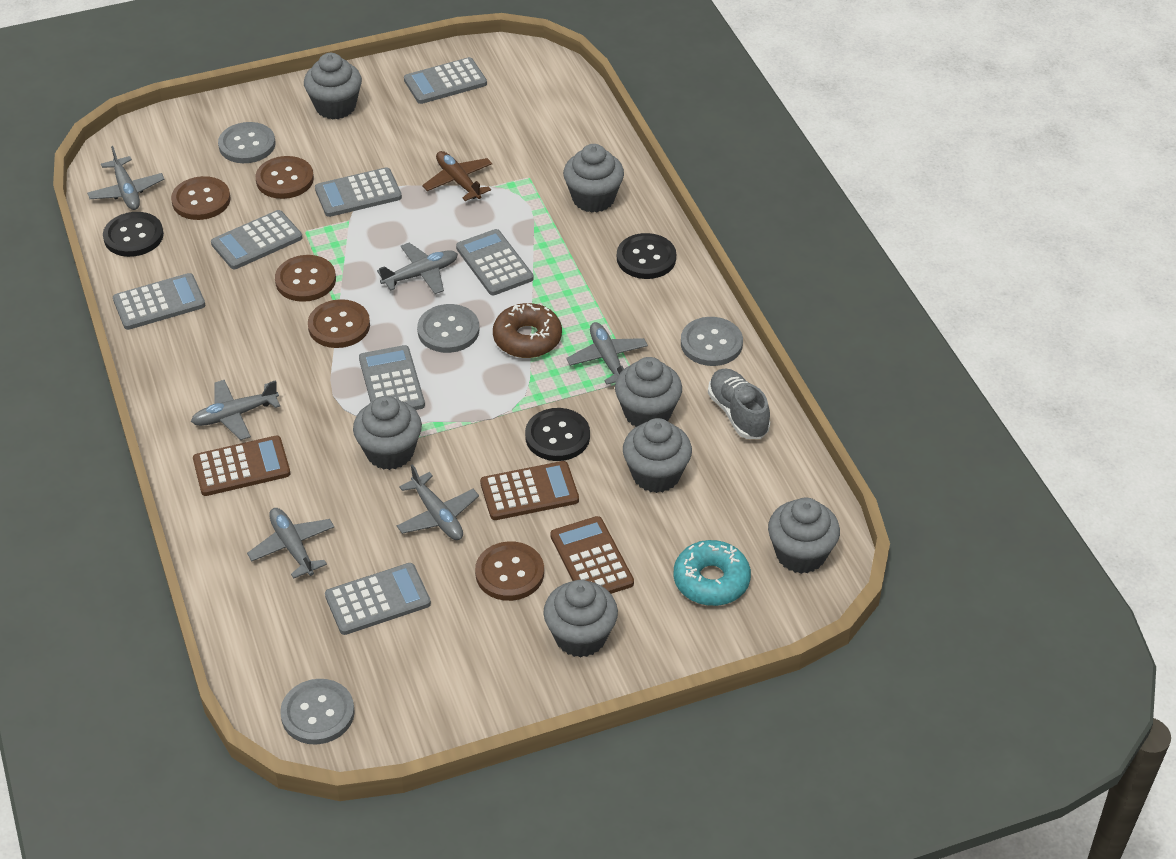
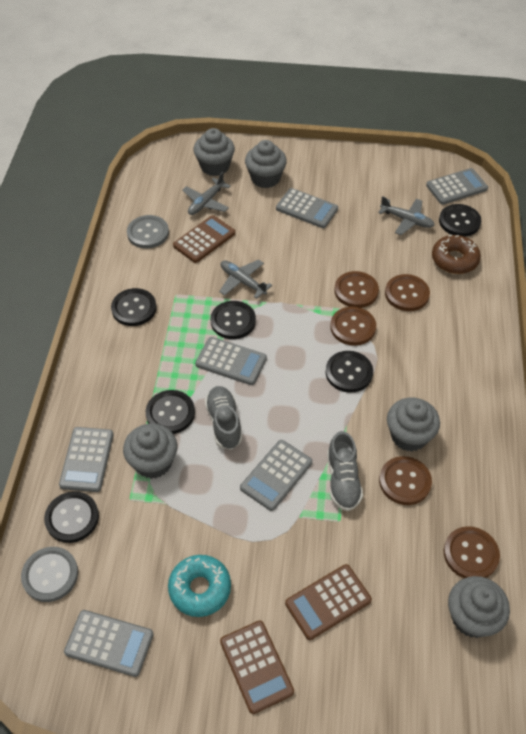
black button: 3 -> 6
brown plane: 1 -> 0
grey button: 4 -> 2
grey calculator: 7 -> 6
grey cupcake: 7 -> 5
grey plane: 6 -> 3
grey shoe: 1 -> 2

